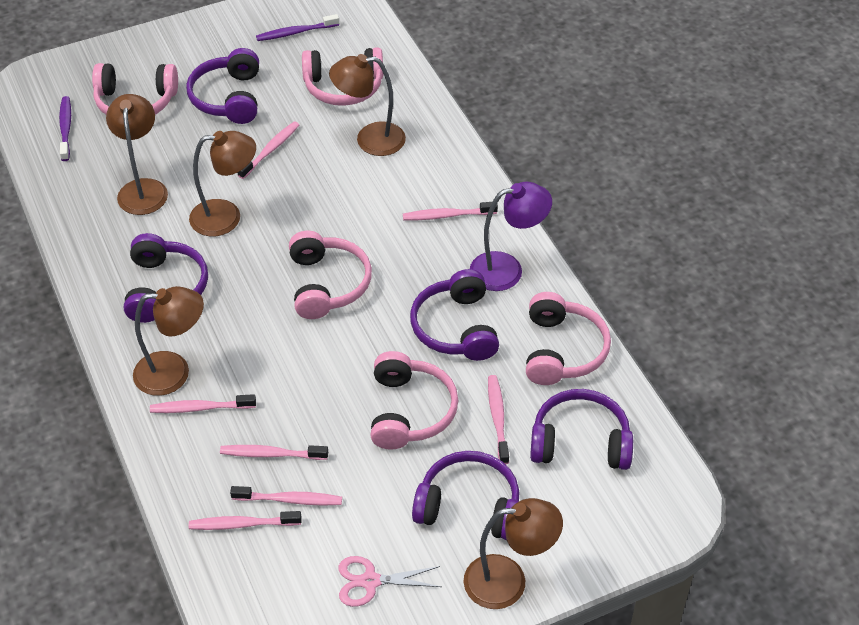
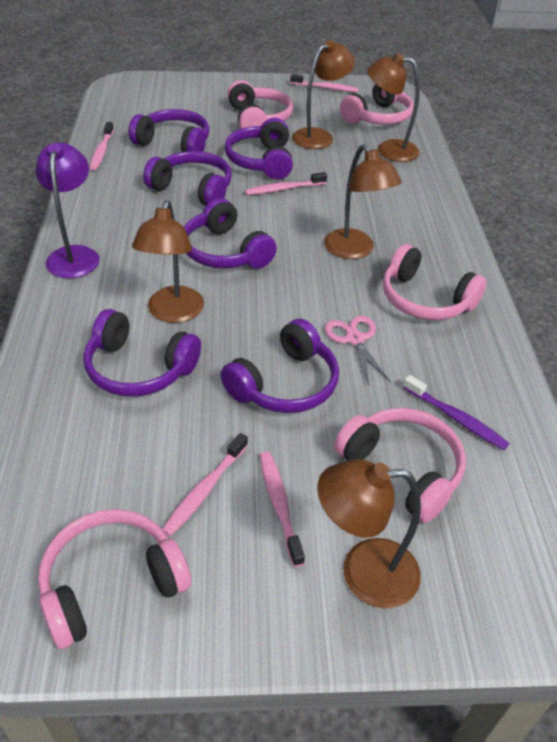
pink toothbrush: 7 -> 5
purple headphones: 5 -> 6
purple toothbrush: 2 -> 1

